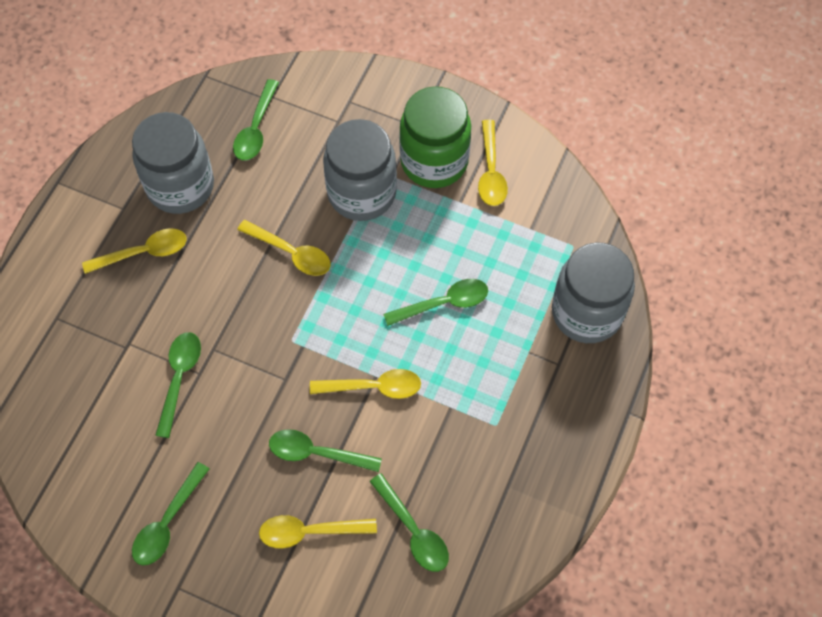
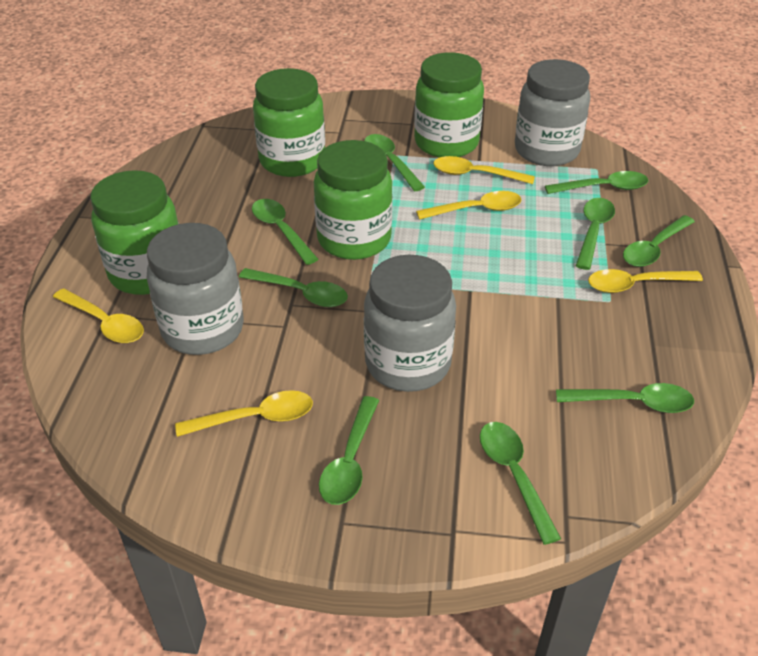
green jar: 1 -> 4
green spoon: 6 -> 9

